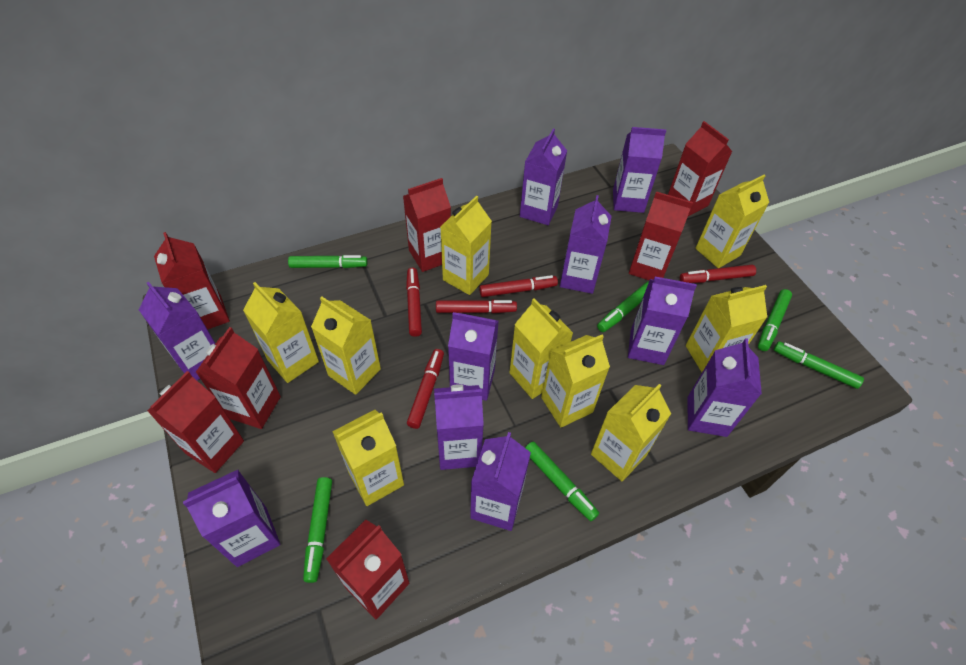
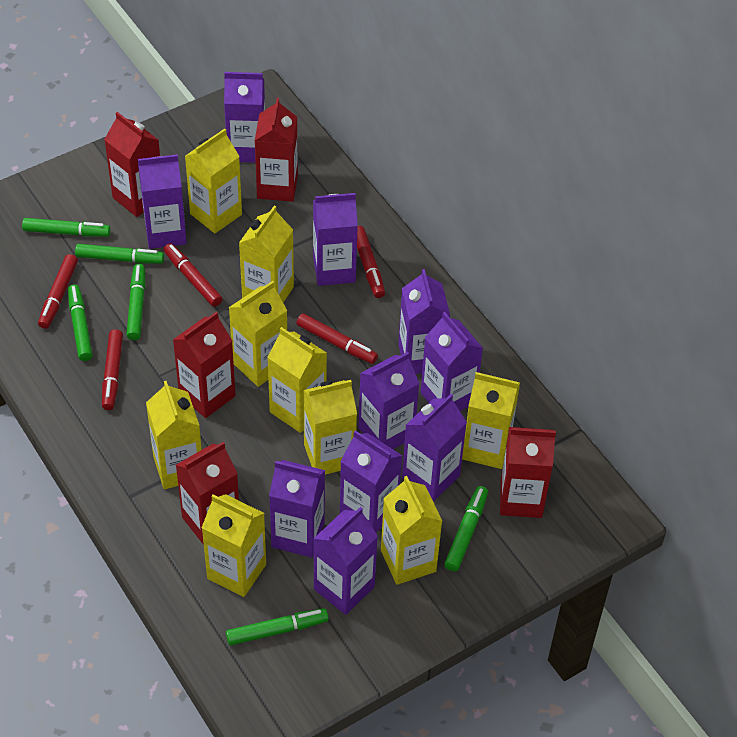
red carton: 7 -> 5

